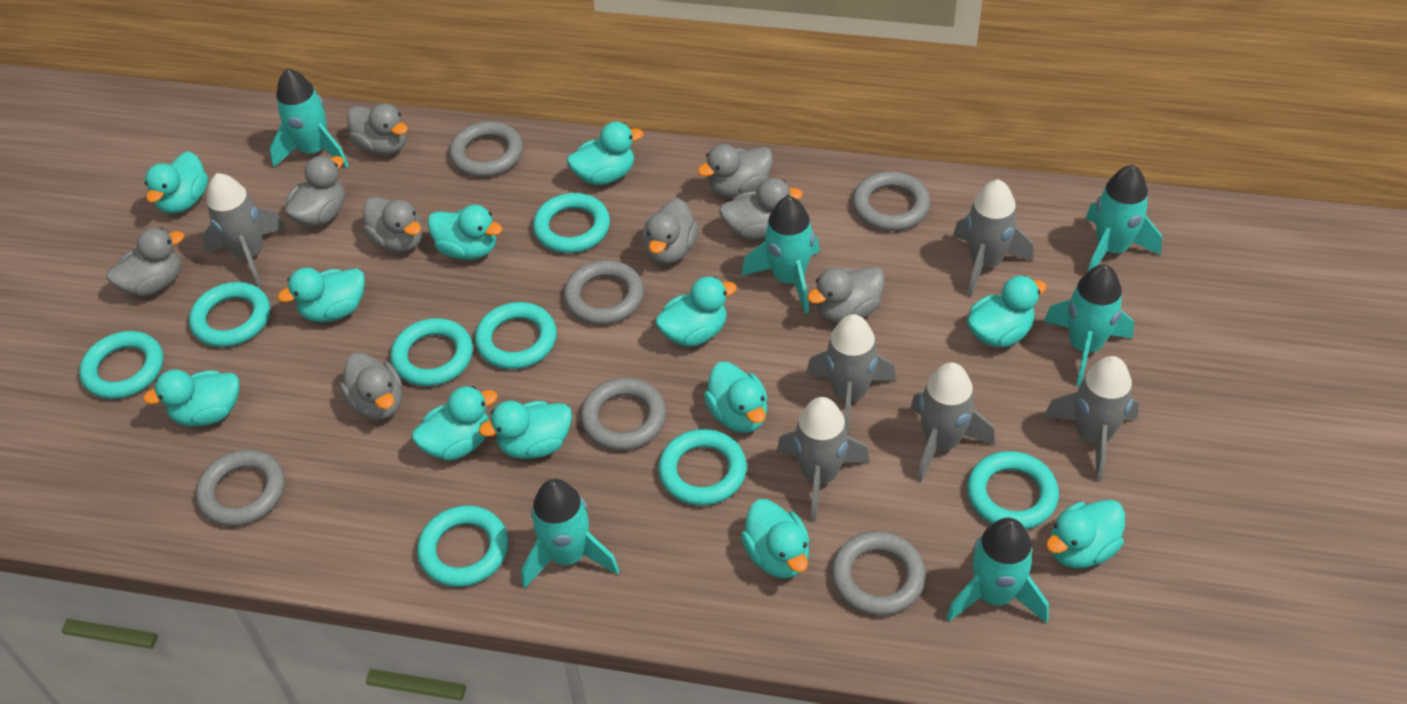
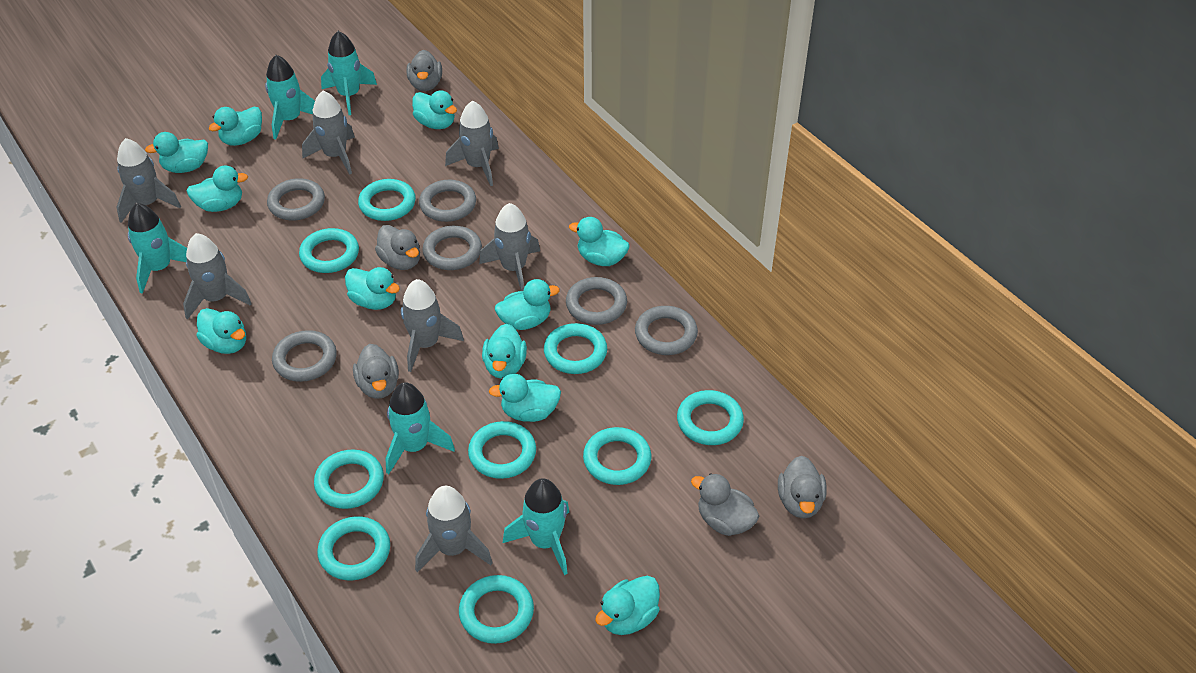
grey duck: 9 -> 5
grey rocket: 6 -> 7
turquoise duck: 12 -> 11
turquoise ring: 8 -> 9
turquoise rocket: 6 -> 5

